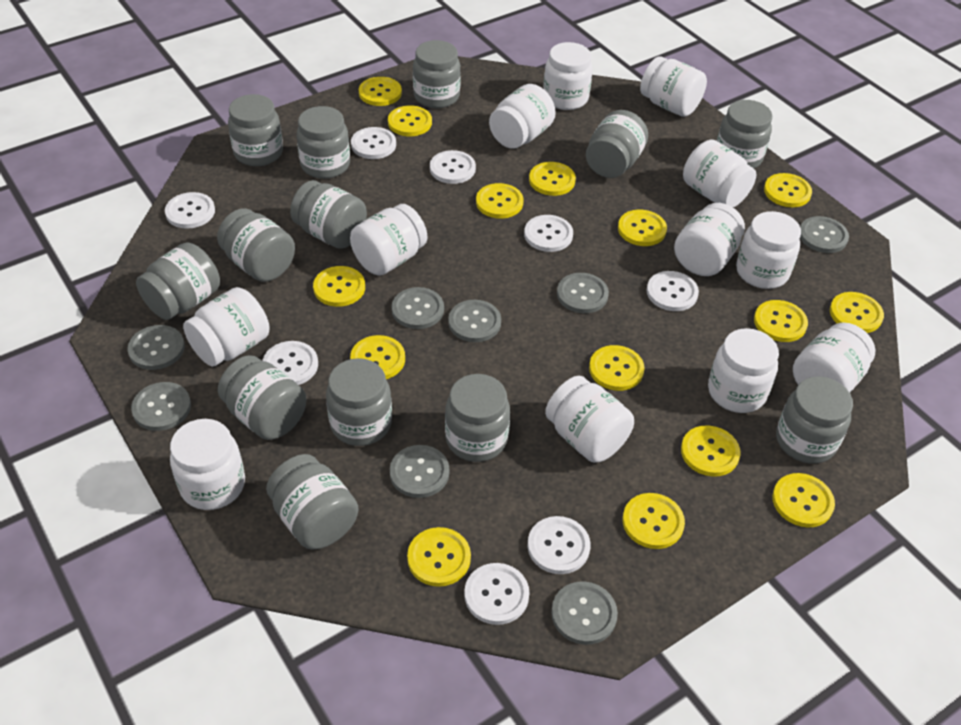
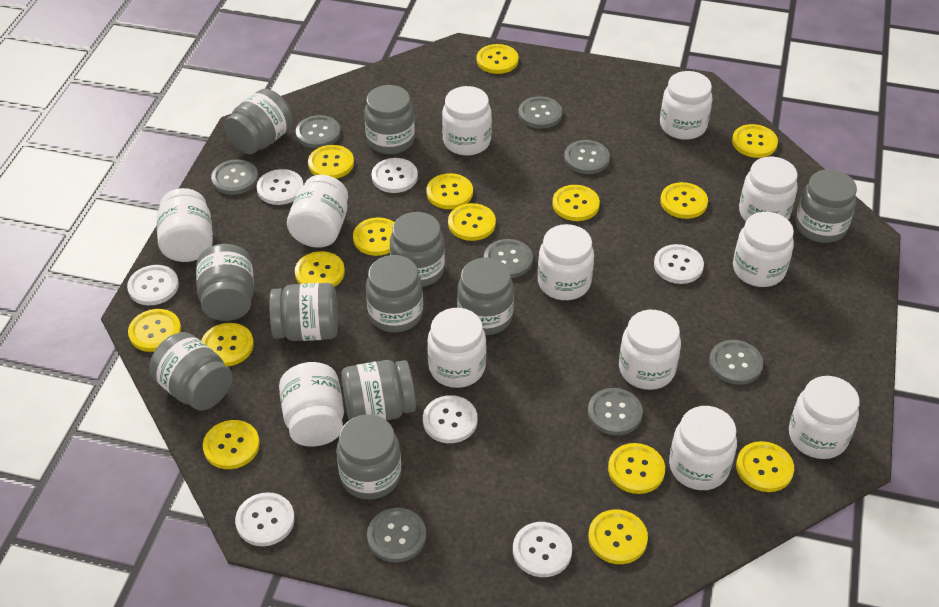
grey jar: 13 -> 11
white button: 8 -> 7

